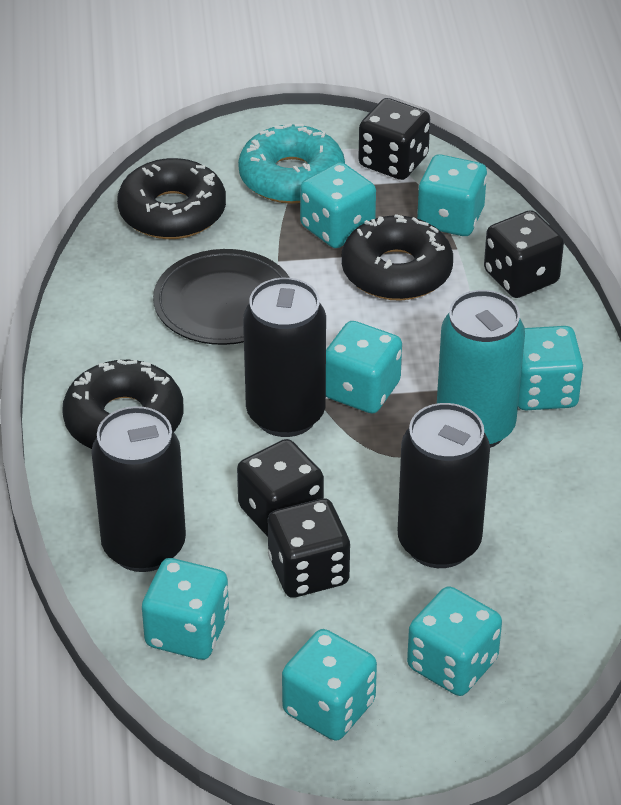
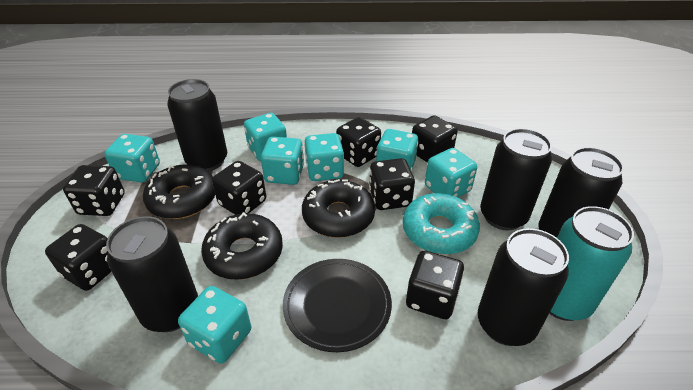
black can: 3 -> 5
black dice: 4 -> 7

